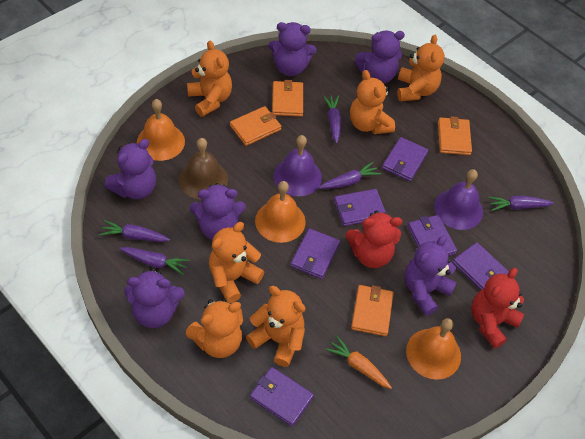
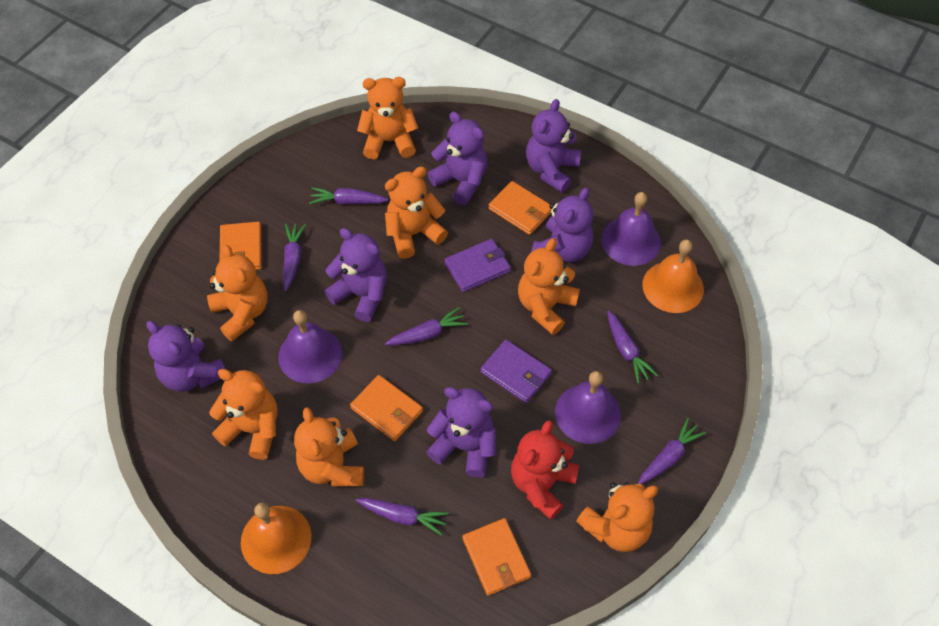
brown bell: 1 -> 0
orange bell: 3 -> 2
orange carrot: 1 -> 0
orange teddy bear: 6 -> 7
purple bell: 2 -> 3
purple carrot: 5 -> 6
purple wallet: 6 -> 2
red teddy bear: 2 -> 1

